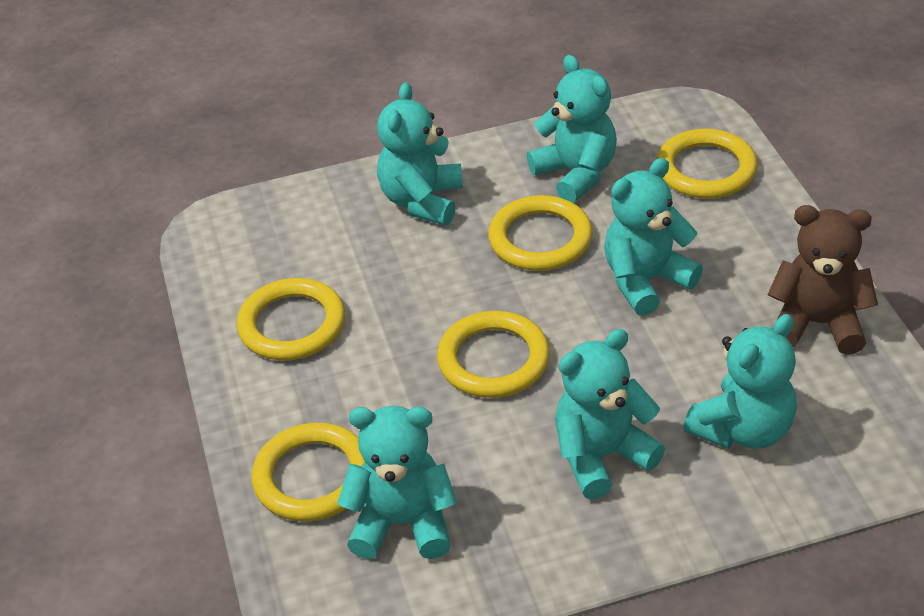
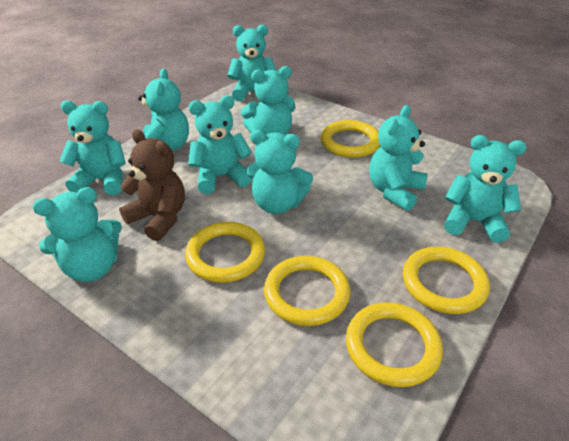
turquoise teddy bear: 6 -> 9

